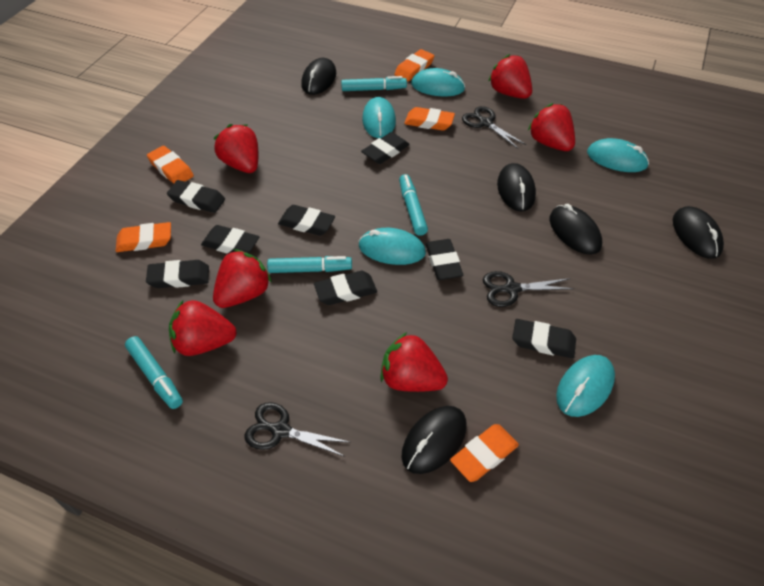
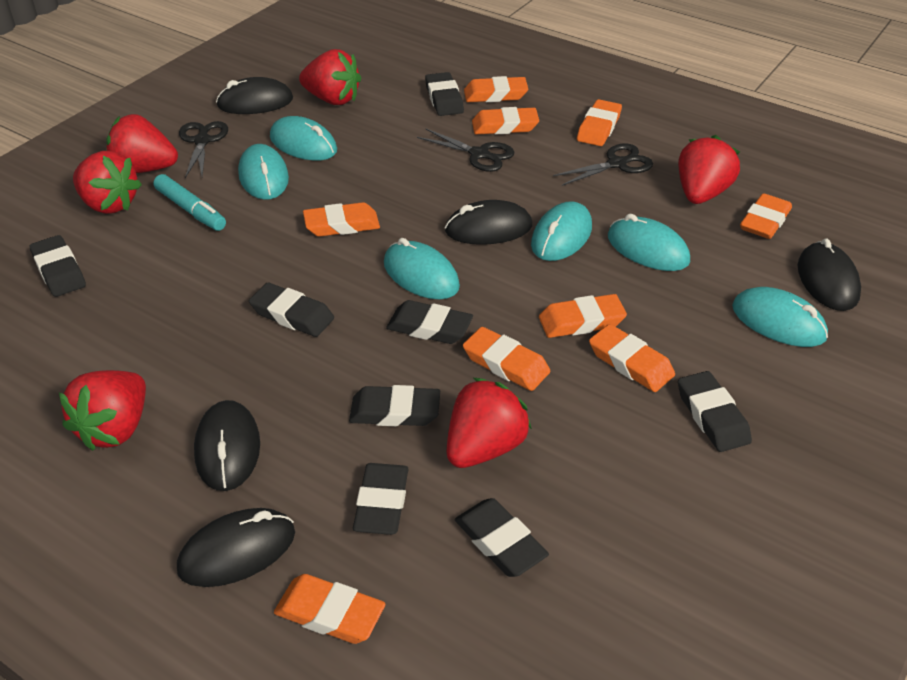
orange eraser: 5 -> 9
turquoise marker: 4 -> 1
turquoise mouse: 5 -> 6

